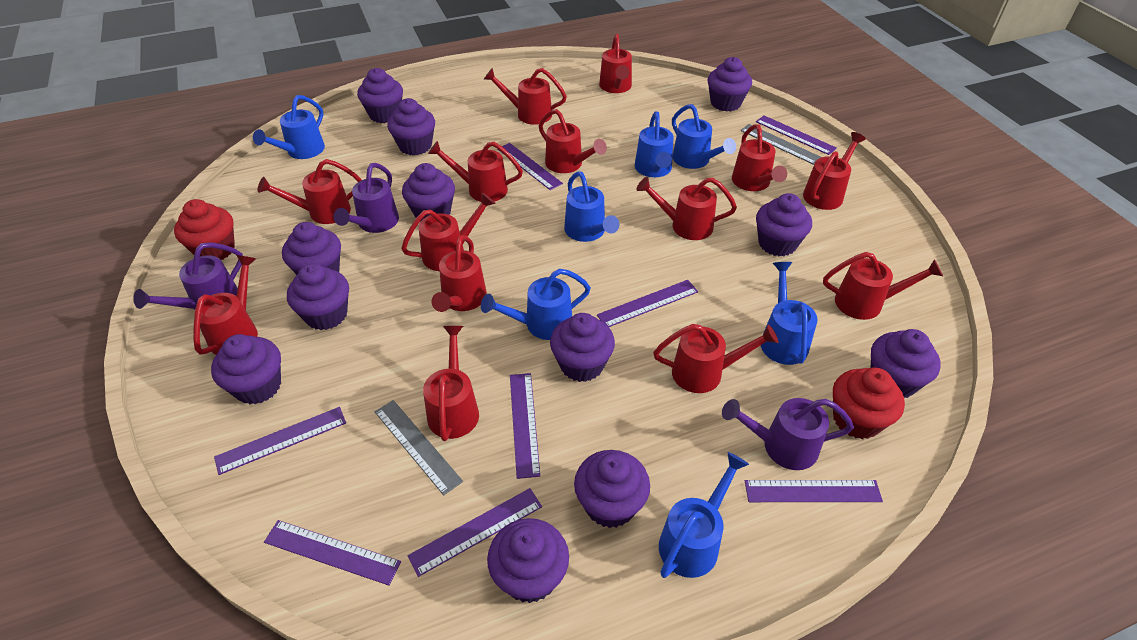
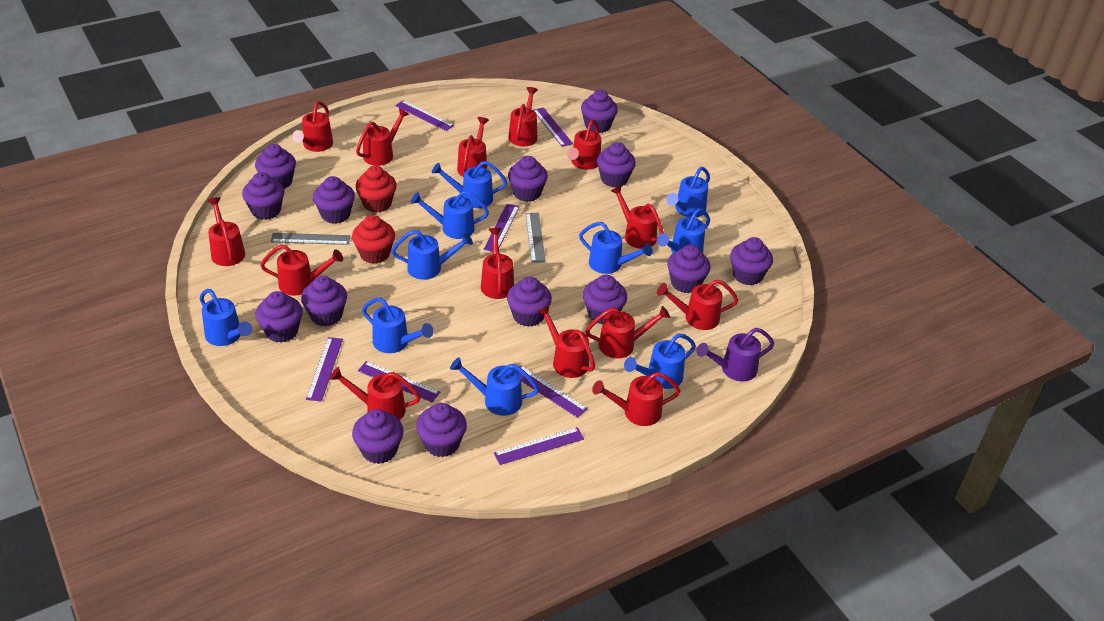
blue watering can: 7 -> 10
purple cupcake: 12 -> 14
purple ruler: 8 -> 7
purple watering can: 3 -> 1

